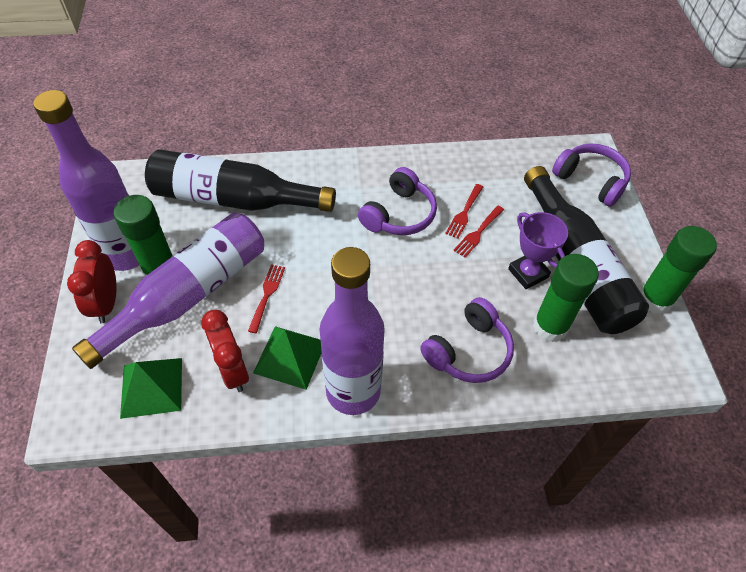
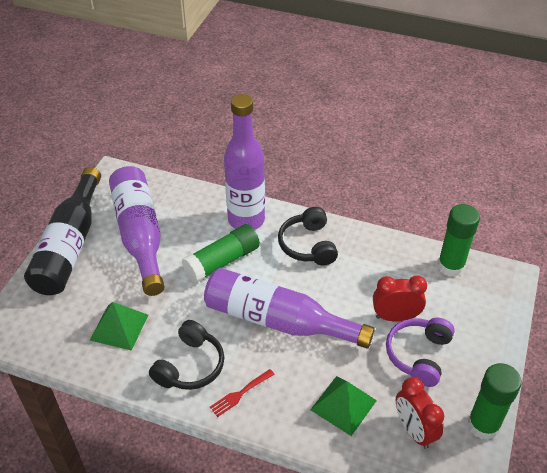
black bottle: 2 -> 1
black headphones: 0 -> 2
purple headphones: 3 -> 1
purple trophy: 1 -> 0
red fork: 3 -> 1

